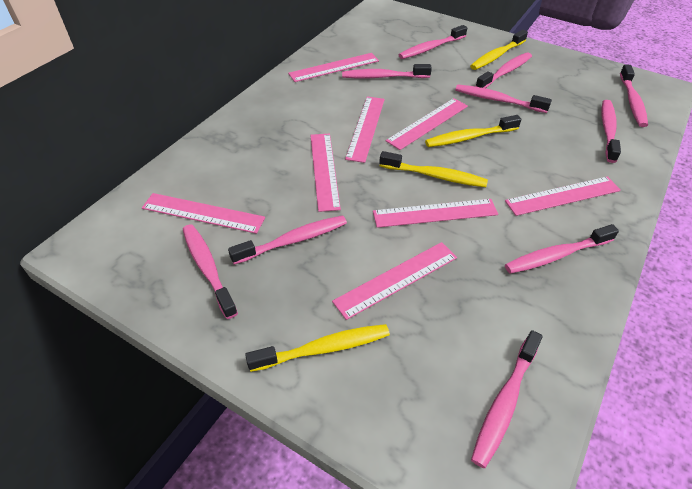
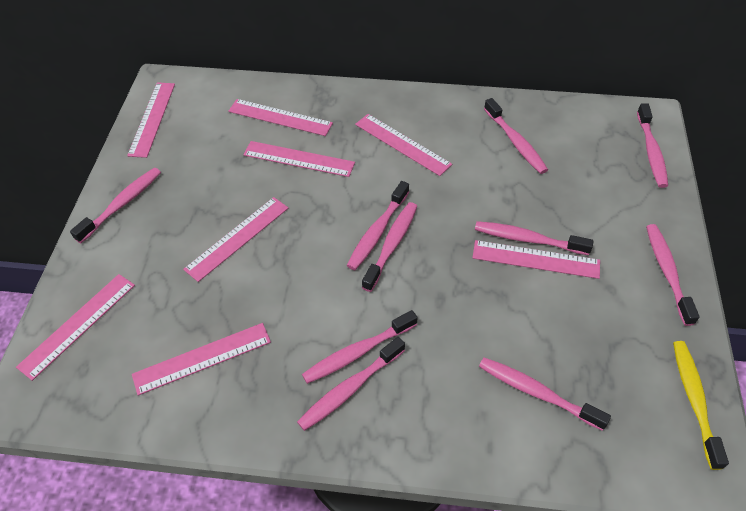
yellow toothbrush: 4 -> 1

